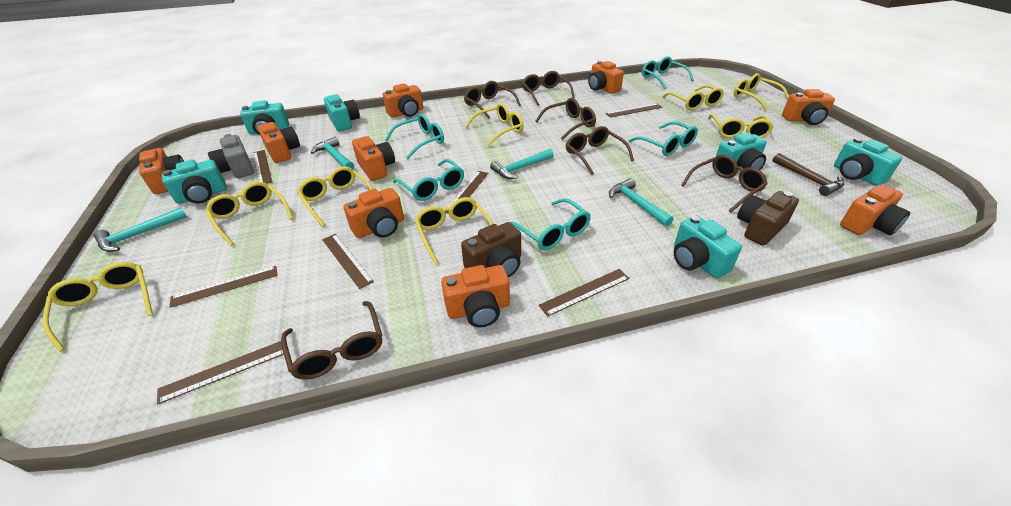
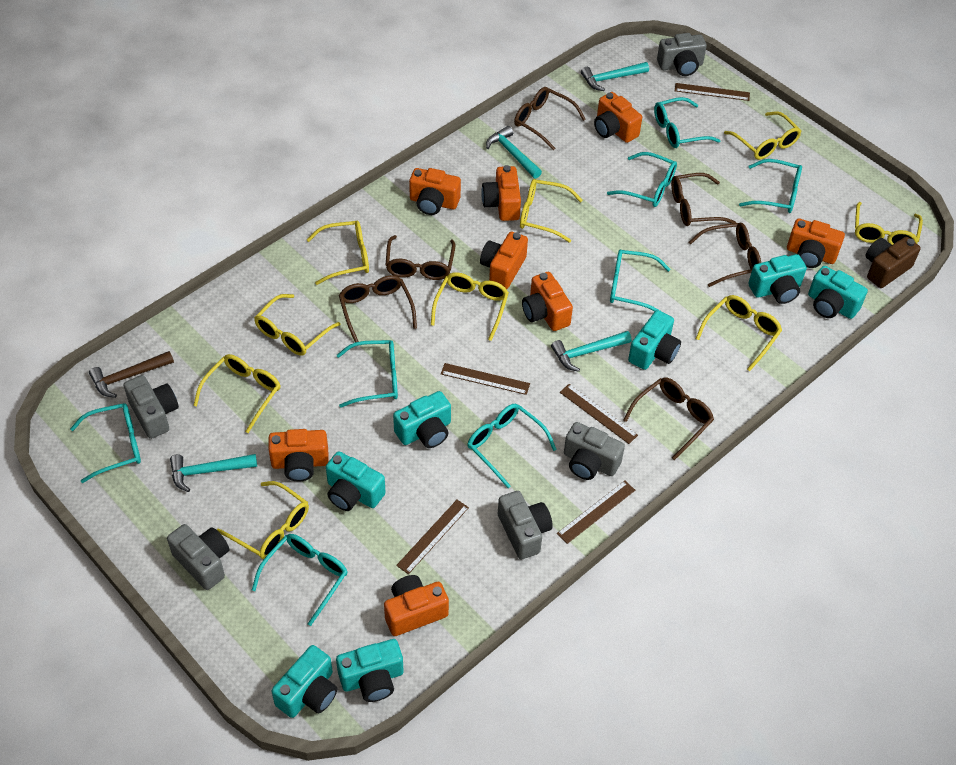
brown camera: 2 -> 1
brown ruler: 7 -> 5
grey camera: 1 -> 5
orange camera: 9 -> 8
turquoise camera: 6 -> 7
turquoise glasses: 5 -> 8
yellow glasses: 8 -> 9

